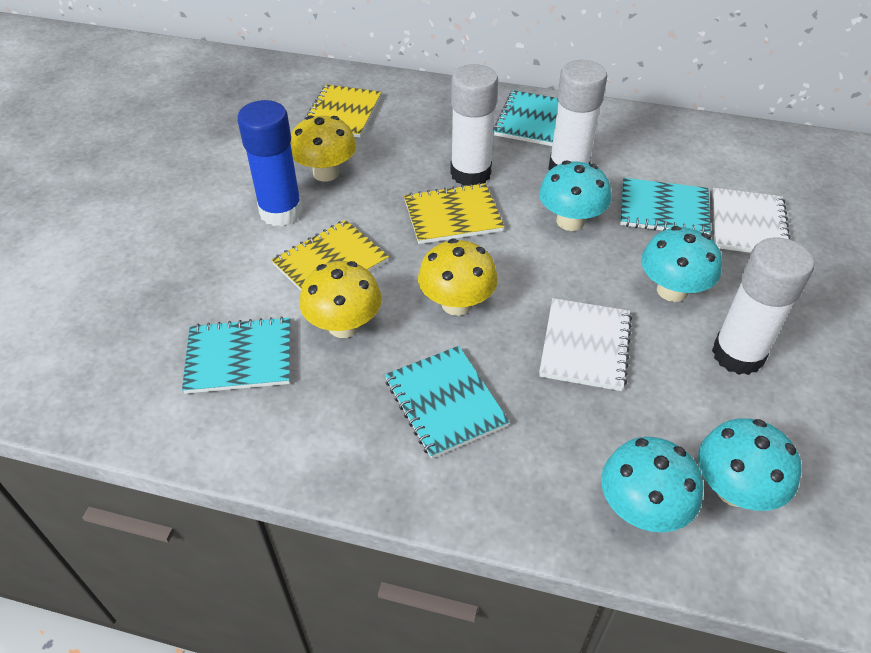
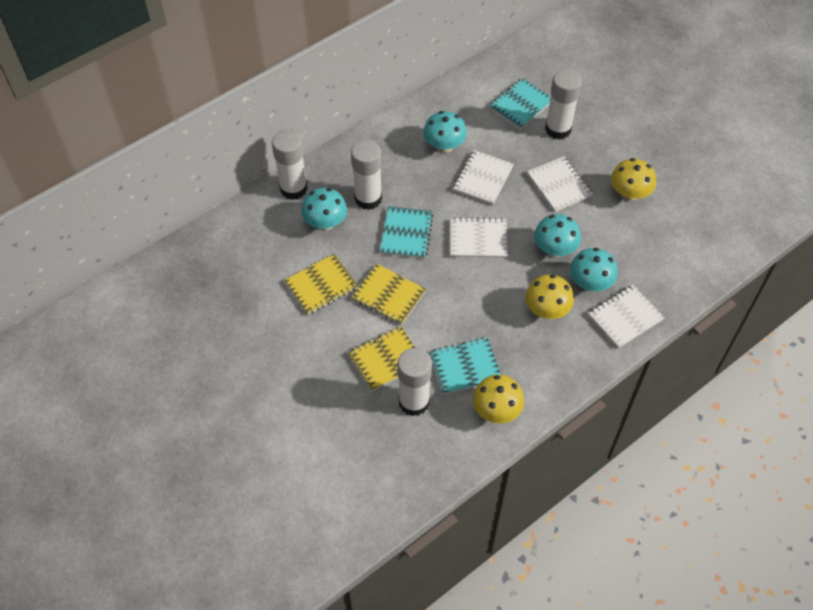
blue glue stick: 1 -> 0
turquoise notebook: 4 -> 3
white glue stick: 3 -> 4
white notebook: 2 -> 4

